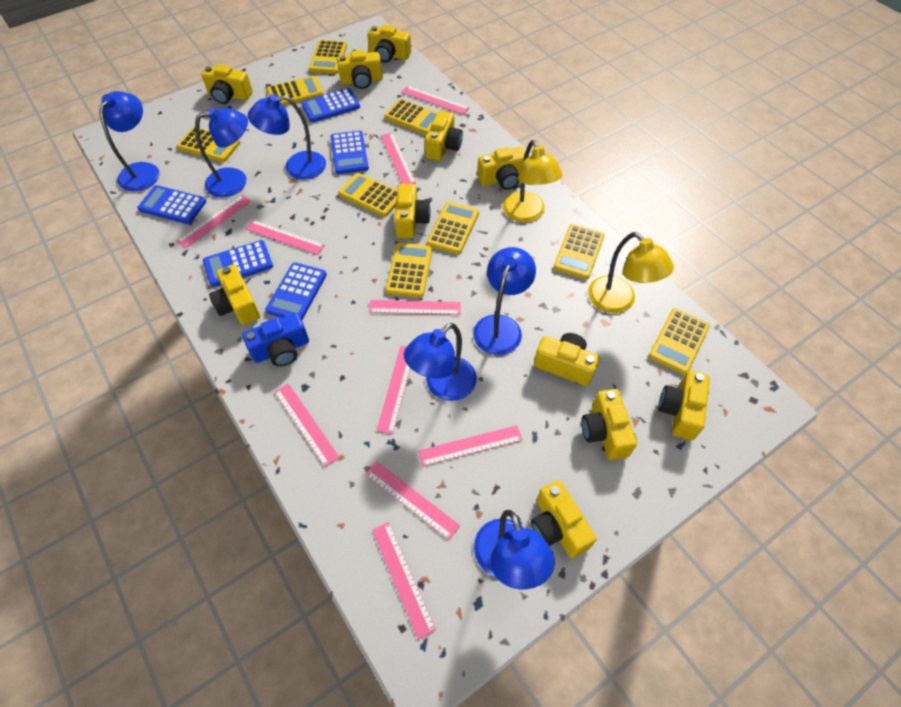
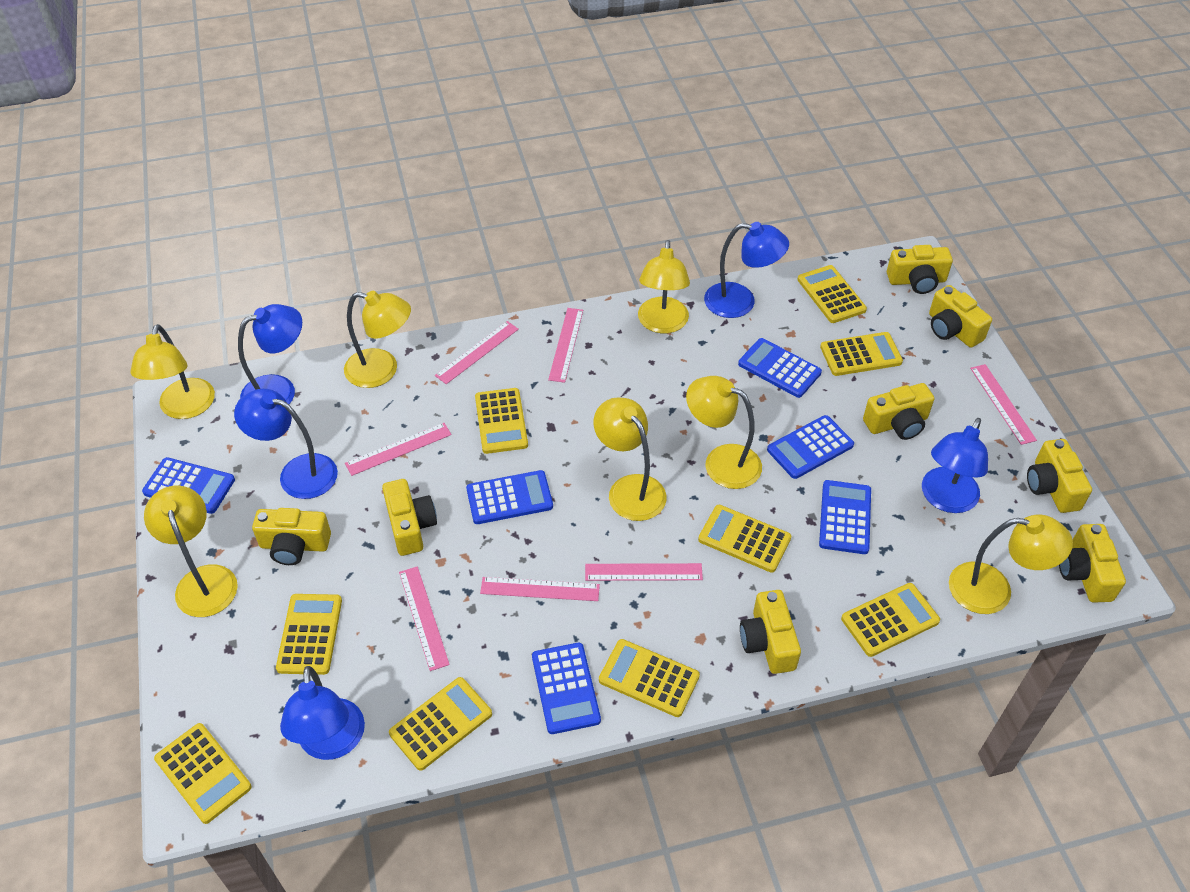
blue calculator: 5 -> 6
blue camera: 1 -> 0
blue lamp: 6 -> 5
pink ruler: 10 -> 7
yellow camera: 11 -> 8
yellow lamp: 2 -> 7

